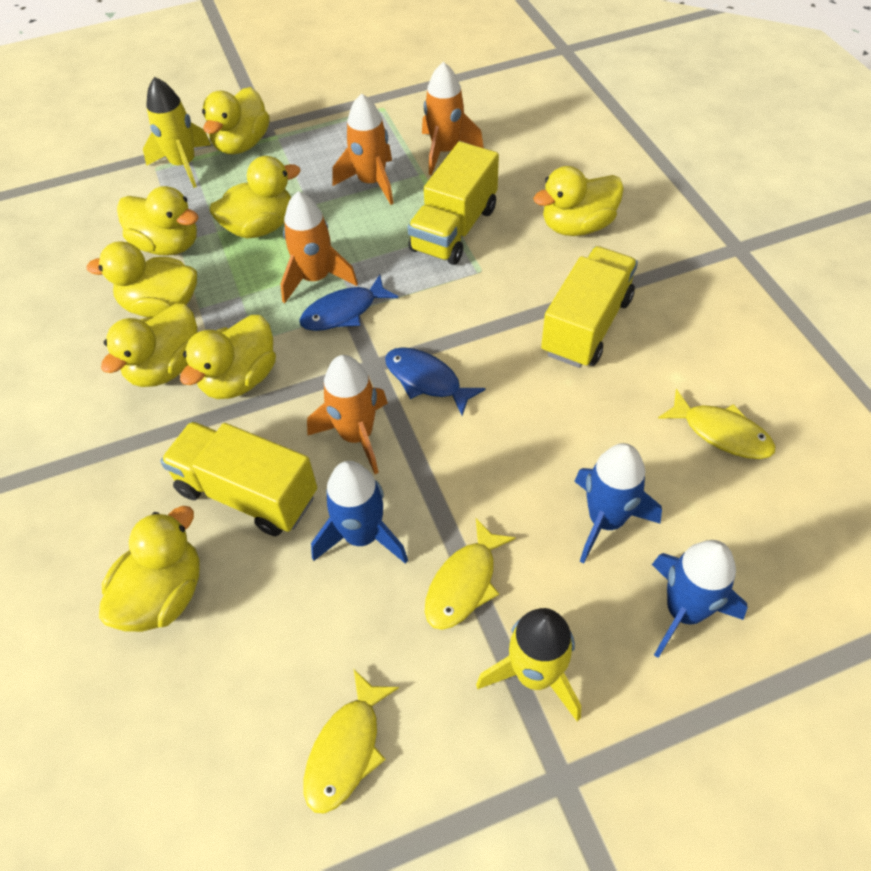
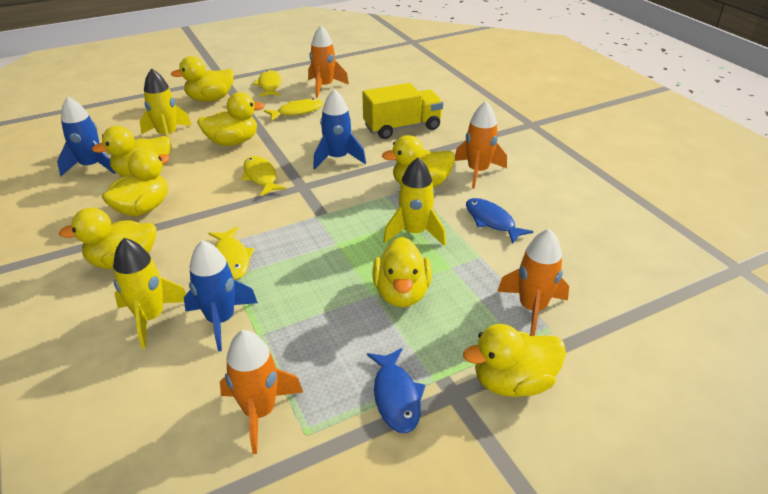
yellow fish: 3 -> 4
yellow rocket: 2 -> 3
yellow truck: 3 -> 1

